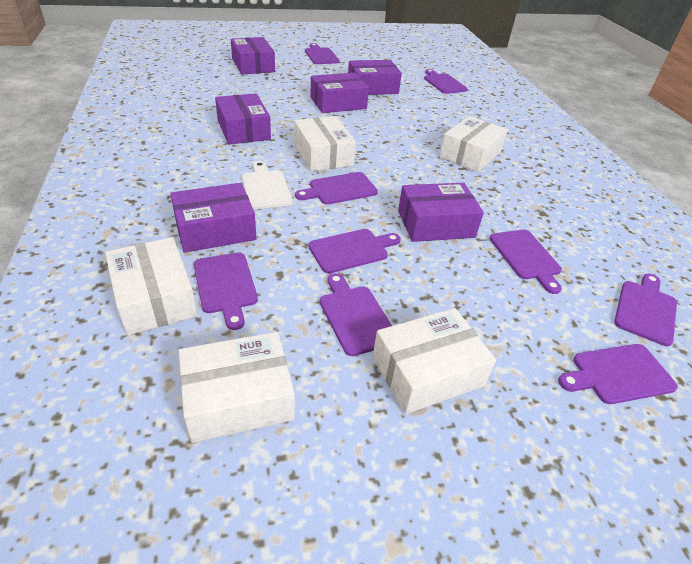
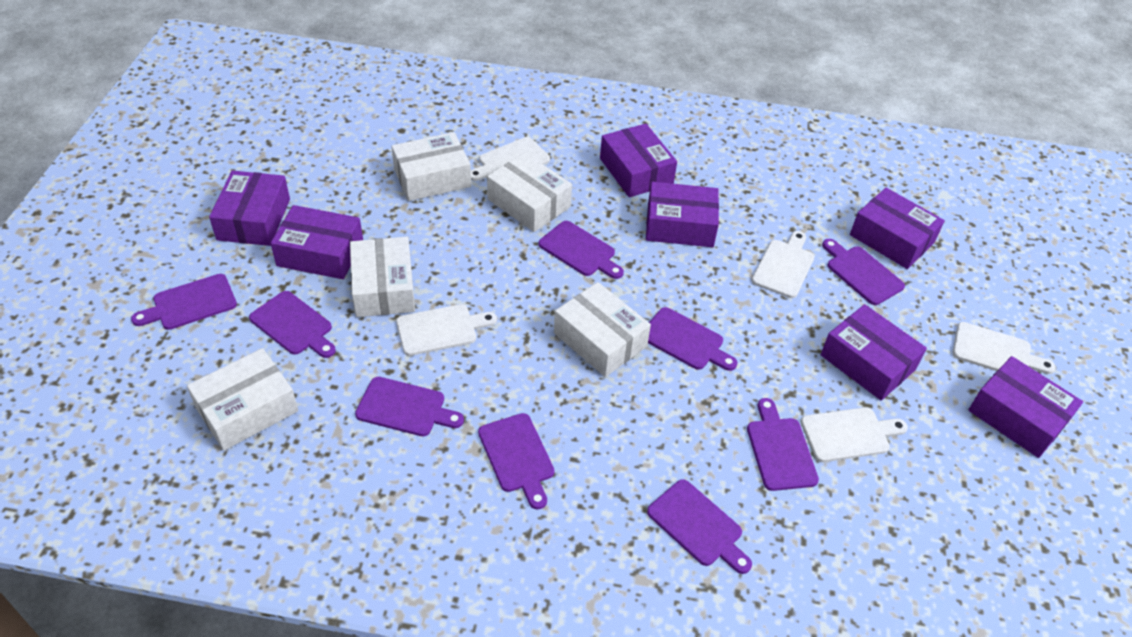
purple box: 6 -> 7
white cutting board: 1 -> 5

